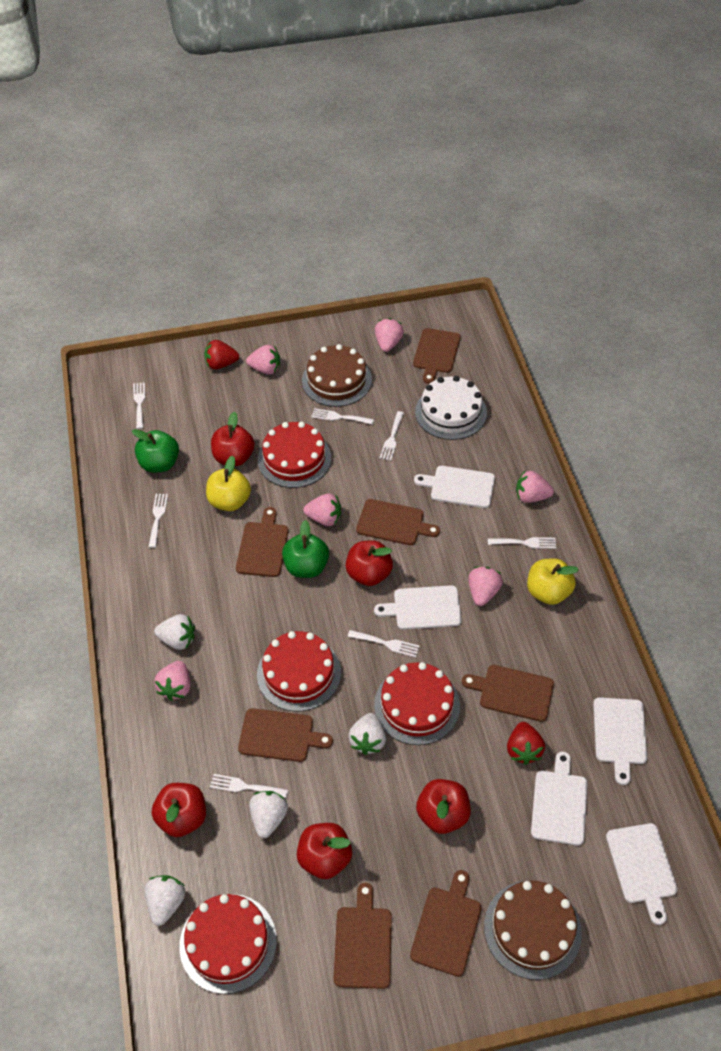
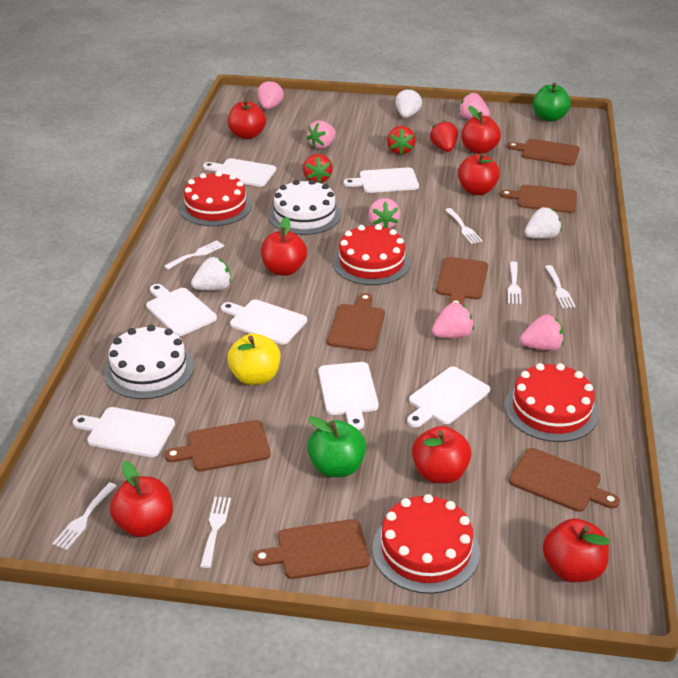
brown cake: 2 -> 0
red apple: 5 -> 7
red strawberry: 2 -> 3
white cake: 1 -> 2
white cutting board: 5 -> 7
white fork: 7 -> 6
white strawberry: 4 -> 3
yellow apple: 2 -> 1

